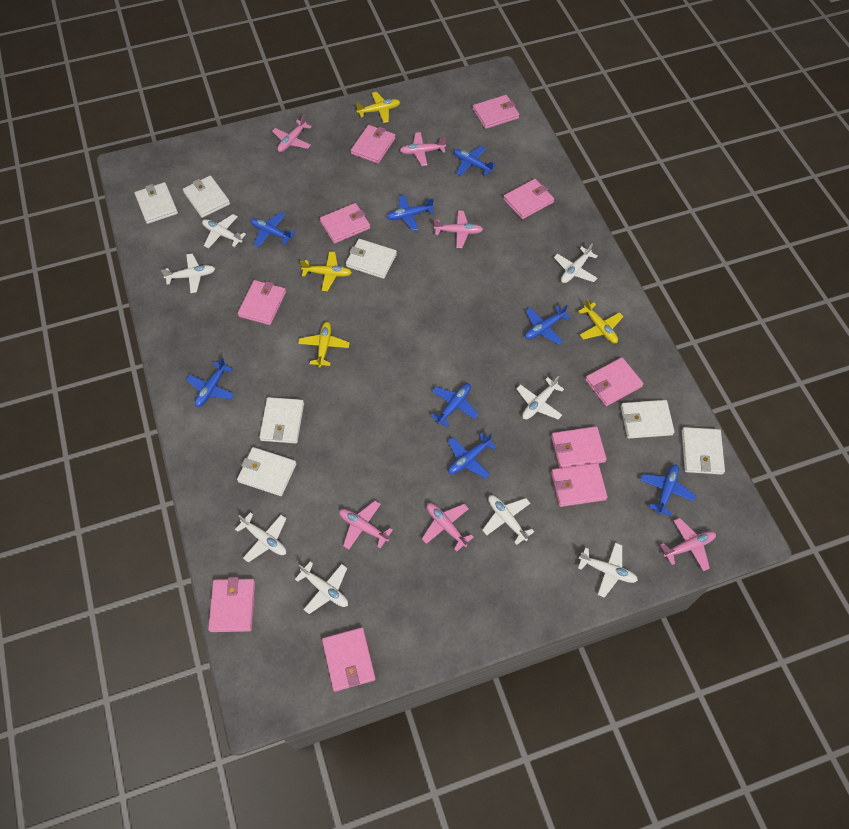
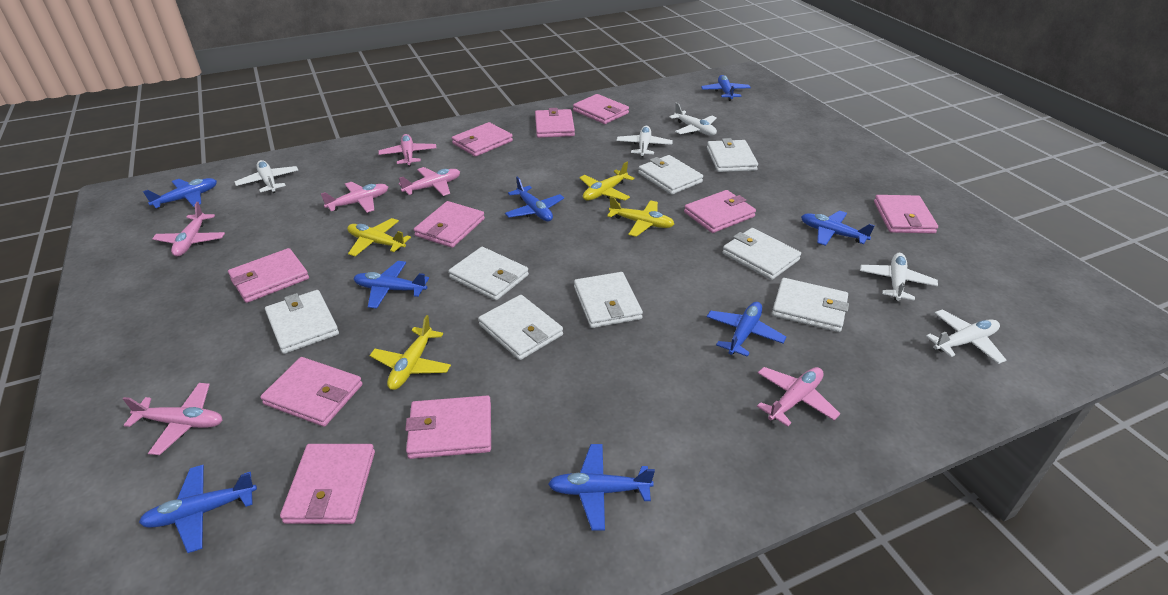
white plane: 8 -> 5
white wallet: 7 -> 8

